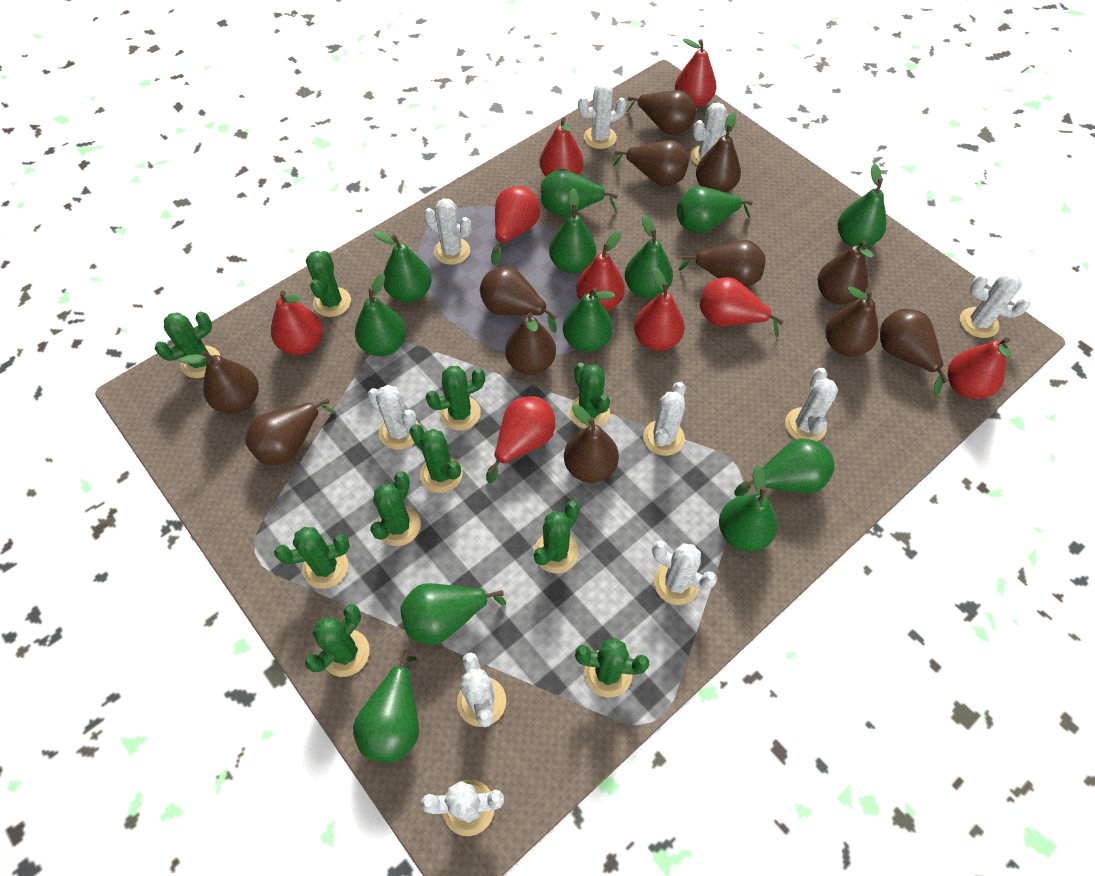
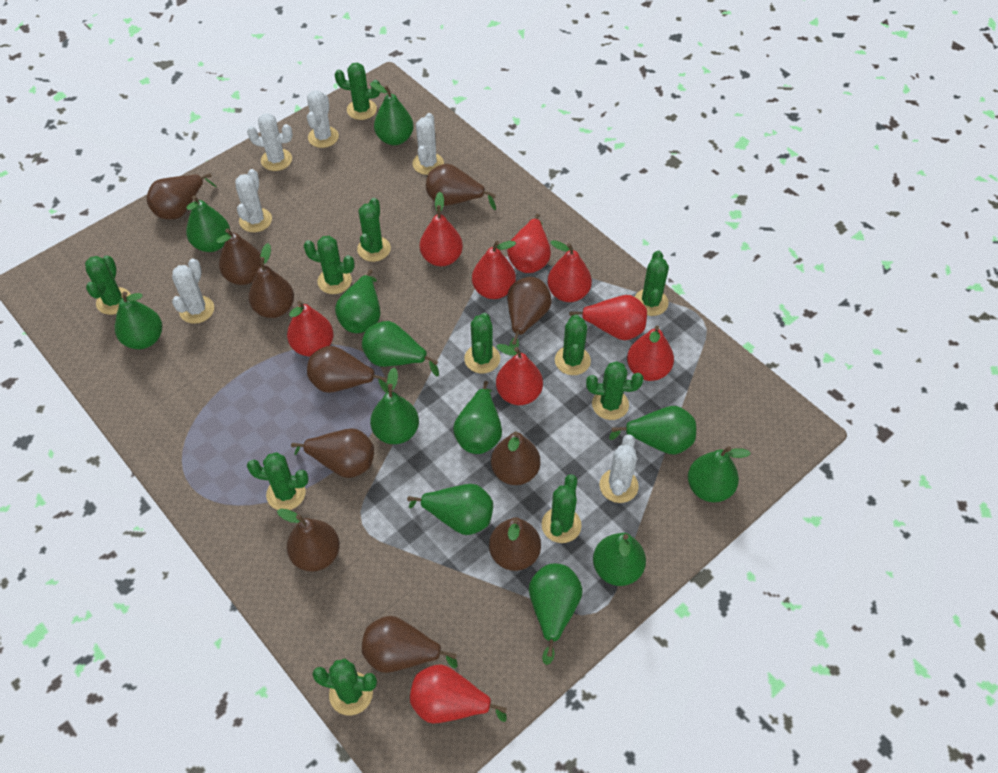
brown pear: 12 -> 11
green cactus: 10 -> 11
white cactus: 10 -> 6

